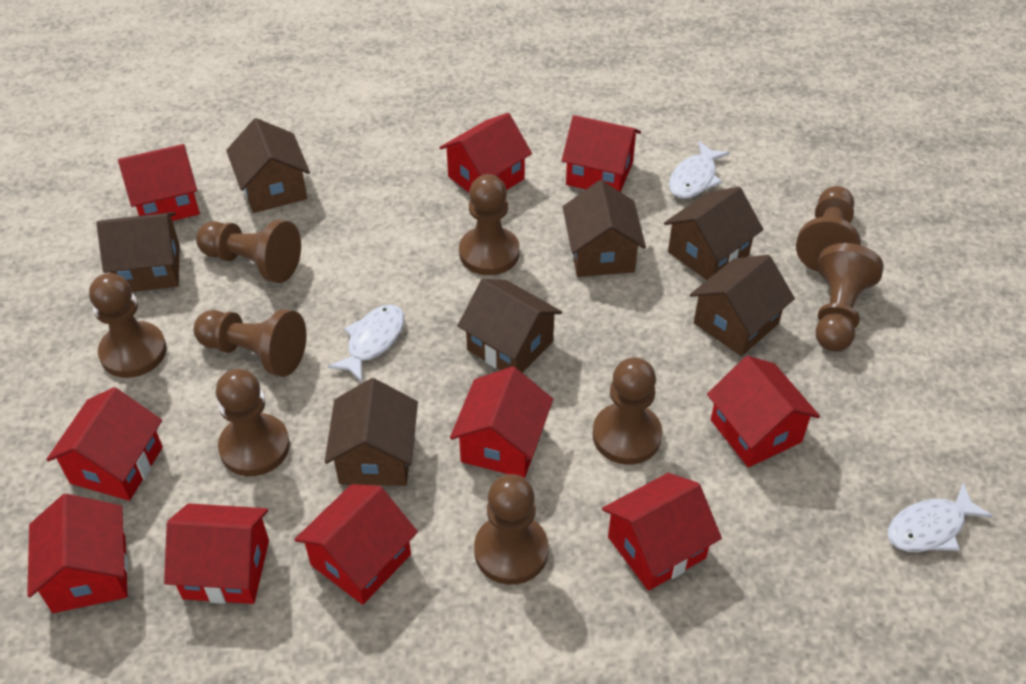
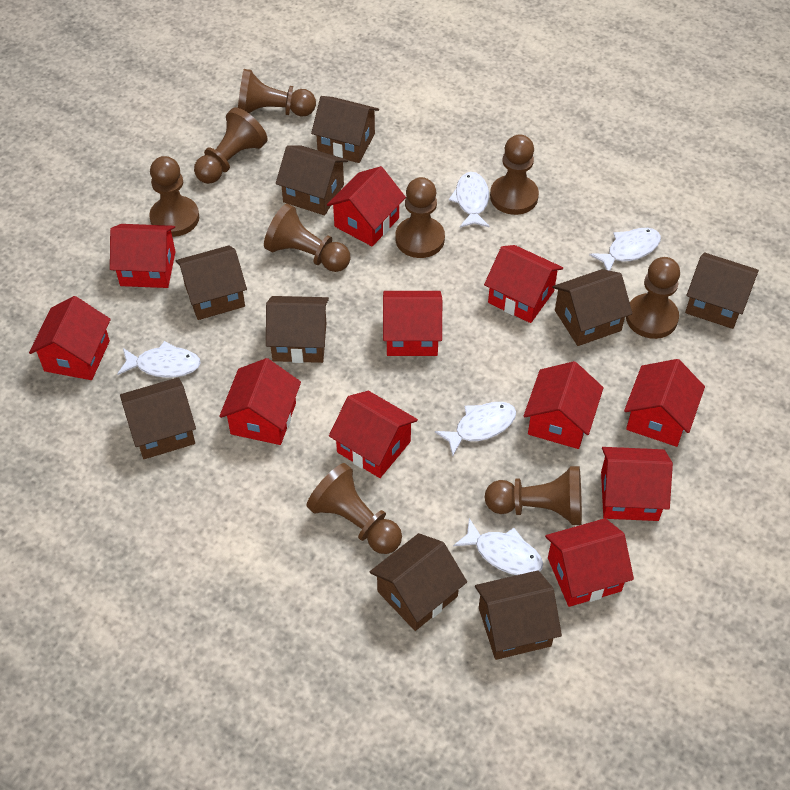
brown house: 7 -> 9
red house: 10 -> 11
white fish: 3 -> 5

